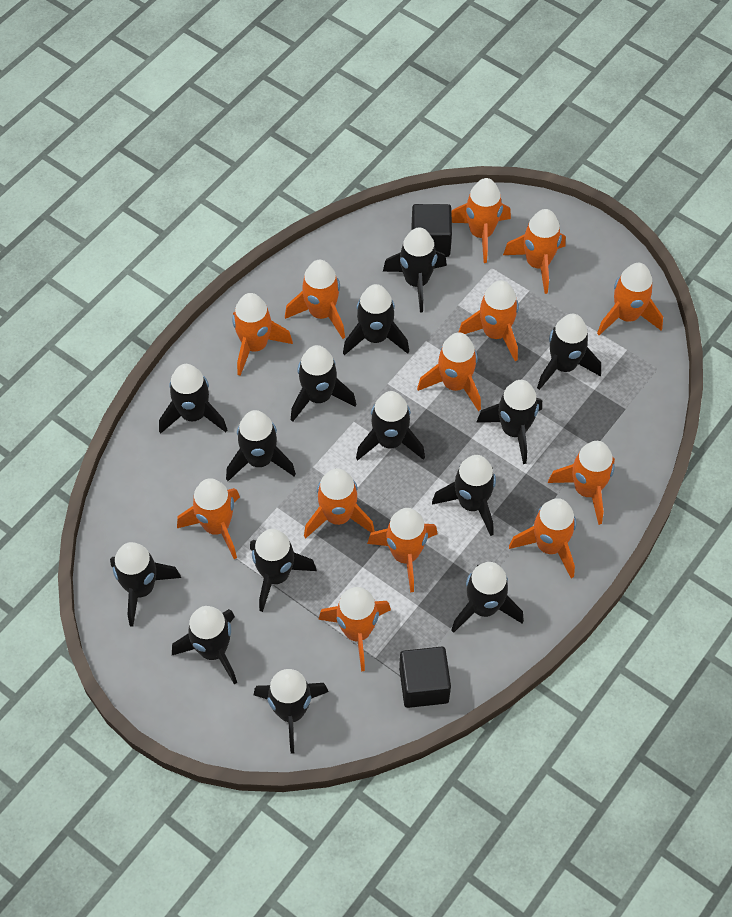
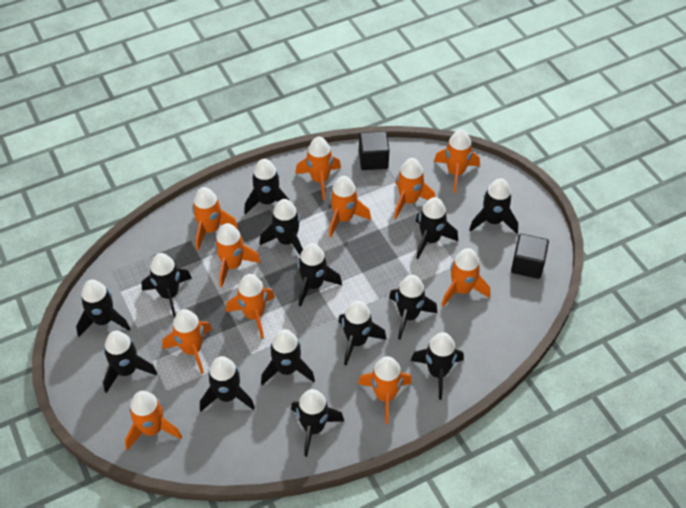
orange rocket: 13 -> 11

